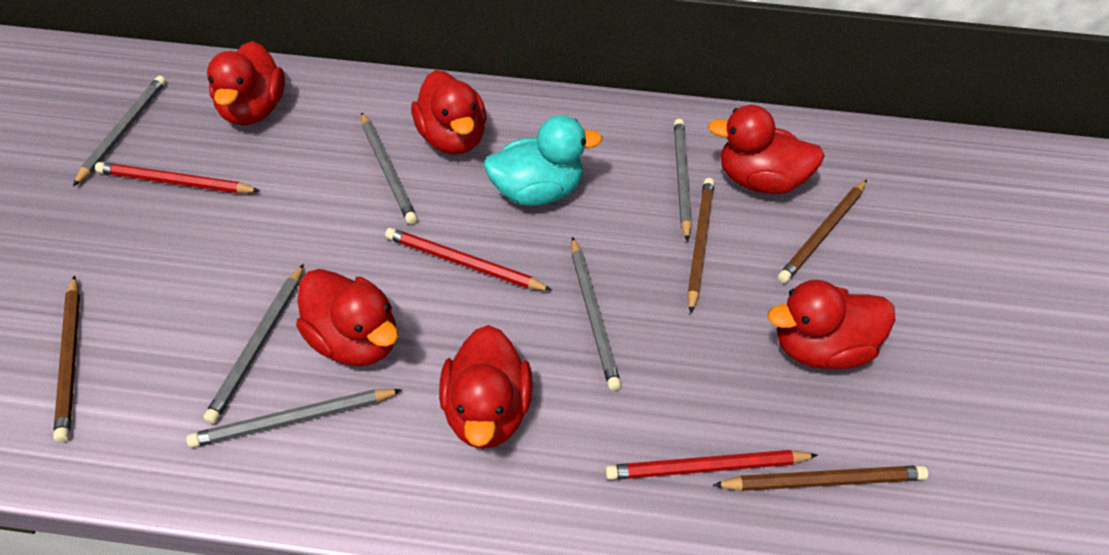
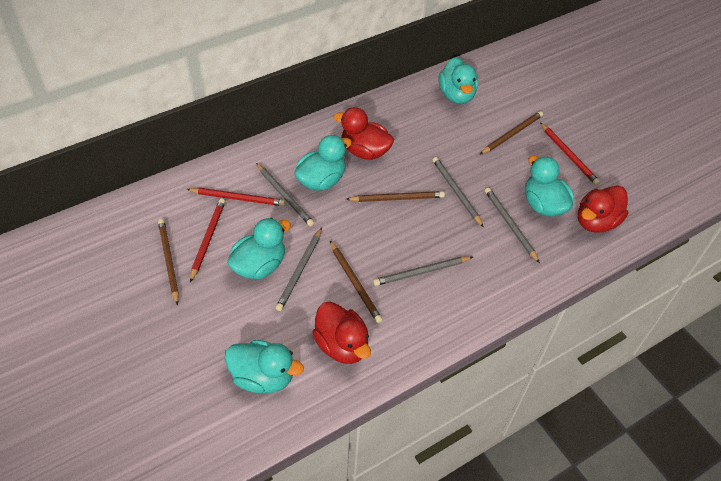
grey pencil: 6 -> 5
red duck: 6 -> 3
turquoise duck: 1 -> 5

